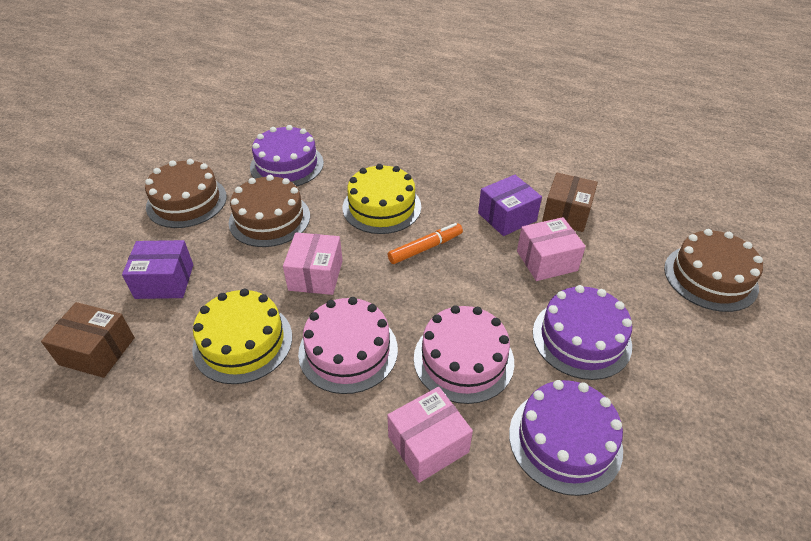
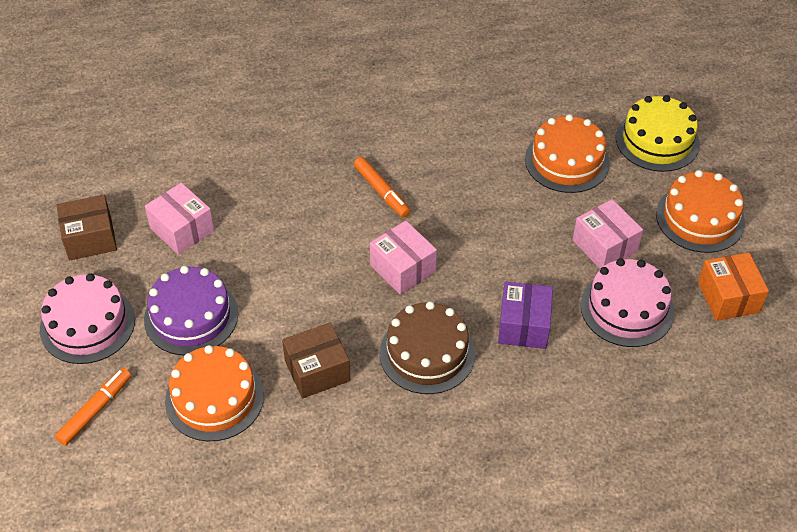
brown cake: 3 -> 1
orange box: 0 -> 1
orange cake: 0 -> 3
orange marker: 1 -> 2
purple box: 2 -> 1
purple cake: 3 -> 1
yellow cake: 2 -> 1

